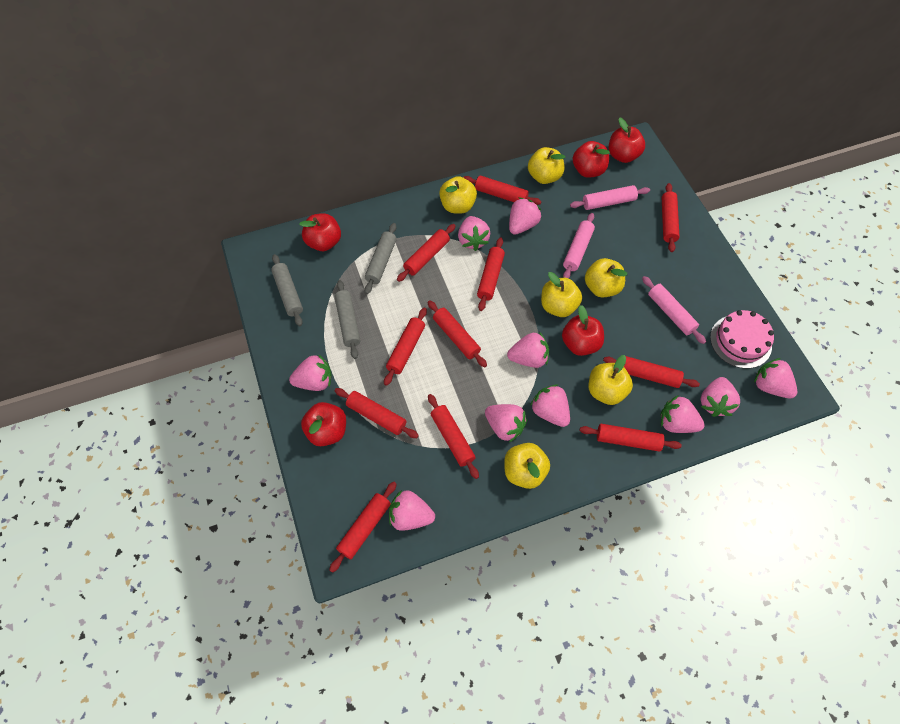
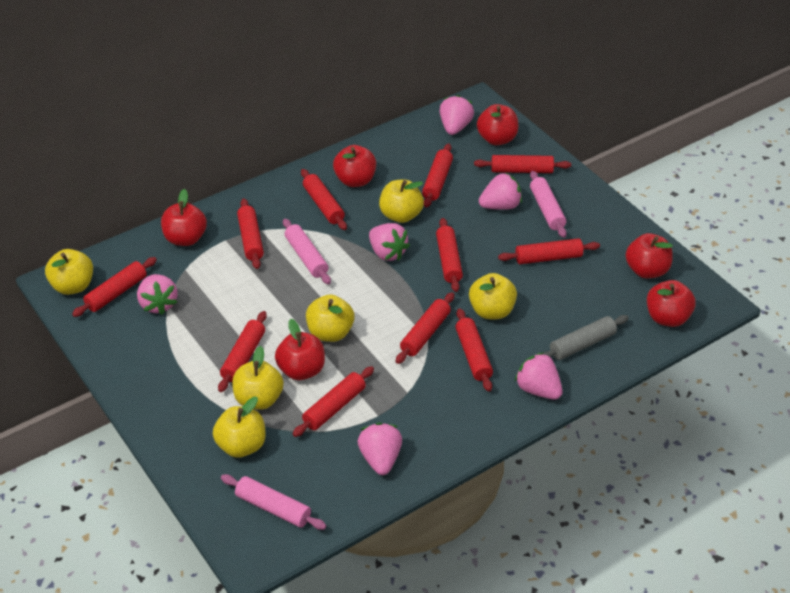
grey rolling pin: 3 -> 1
pink cake: 1 -> 0
pink strawberry: 10 -> 6
red apple: 5 -> 6

